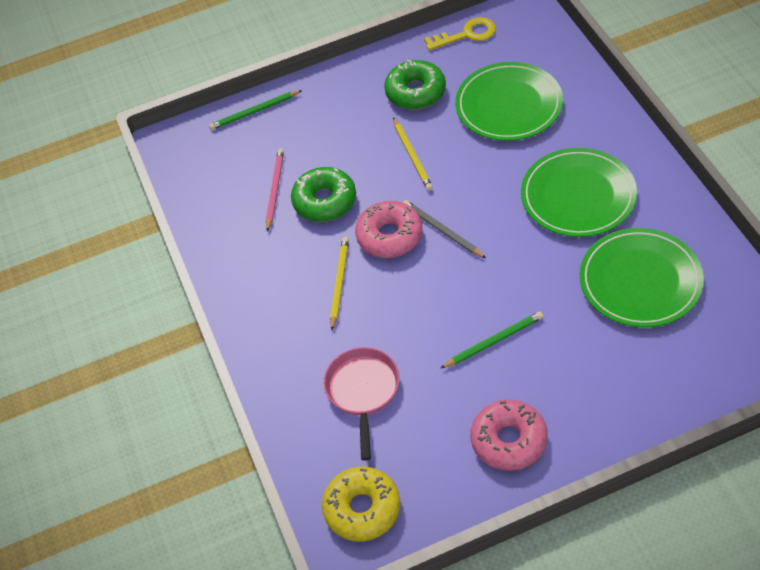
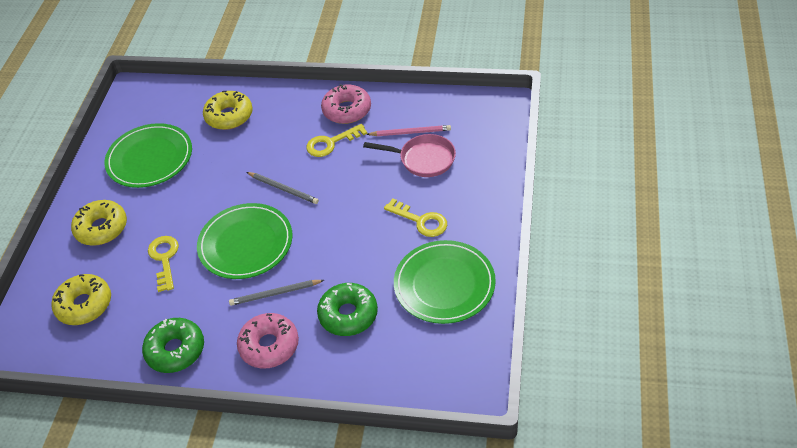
green pencil: 2 -> 0
grey pencil: 1 -> 2
yellow donut: 1 -> 3
yellow key: 1 -> 3
yellow pencil: 2 -> 0

